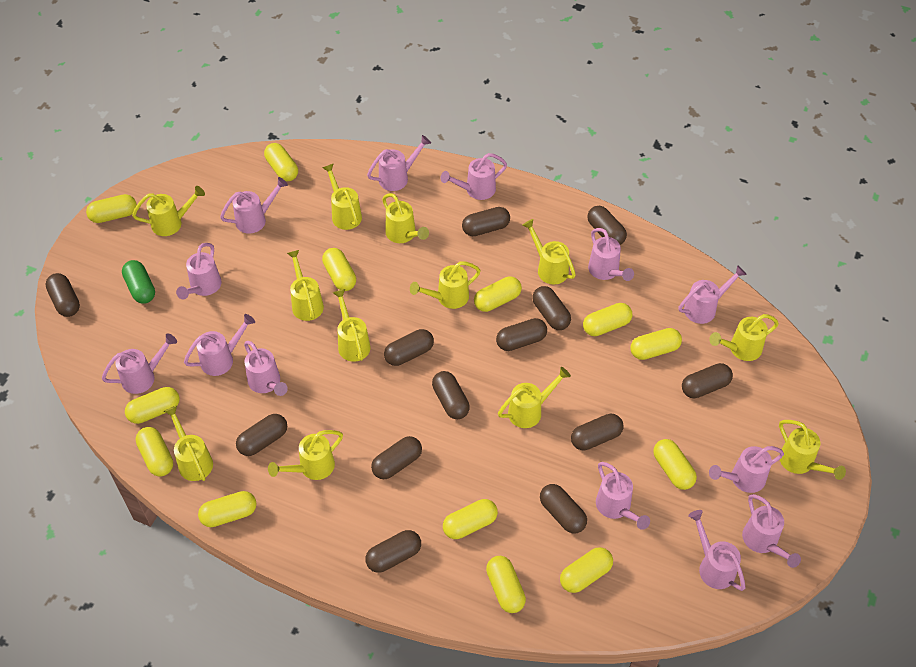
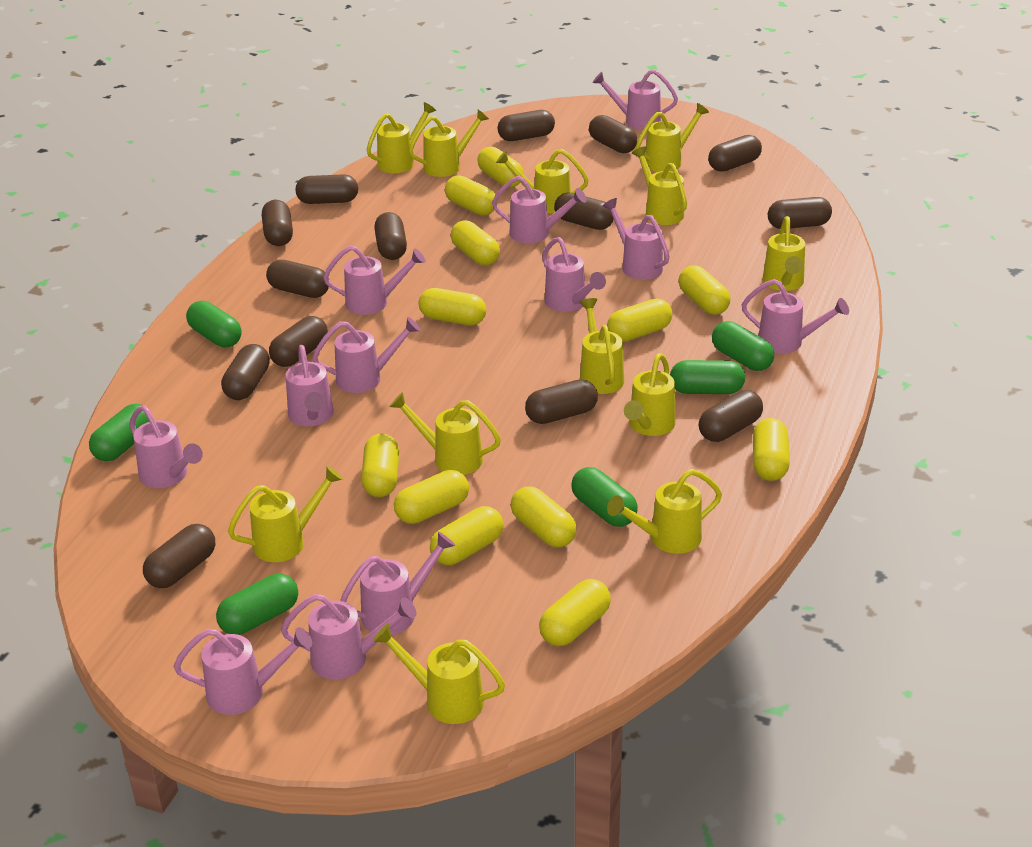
brown capsule: 13 -> 14
green capsule: 1 -> 6
pink watering can: 13 -> 12
yellow capsule: 13 -> 12

